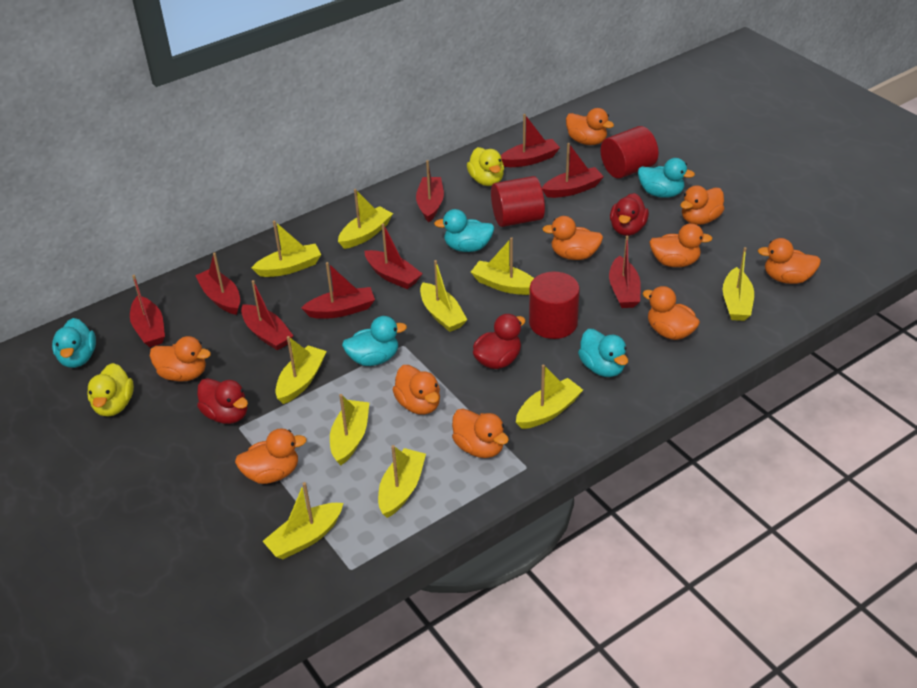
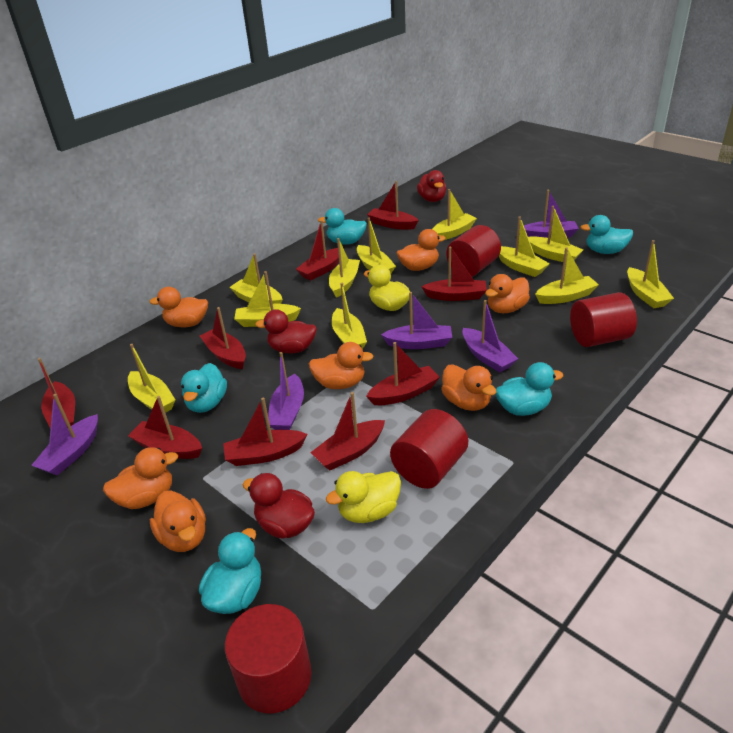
orange duck: 10 -> 7
purple boat: 0 -> 5
red cylinder: 3 -> 4
yellow boat: 10 -> 11

